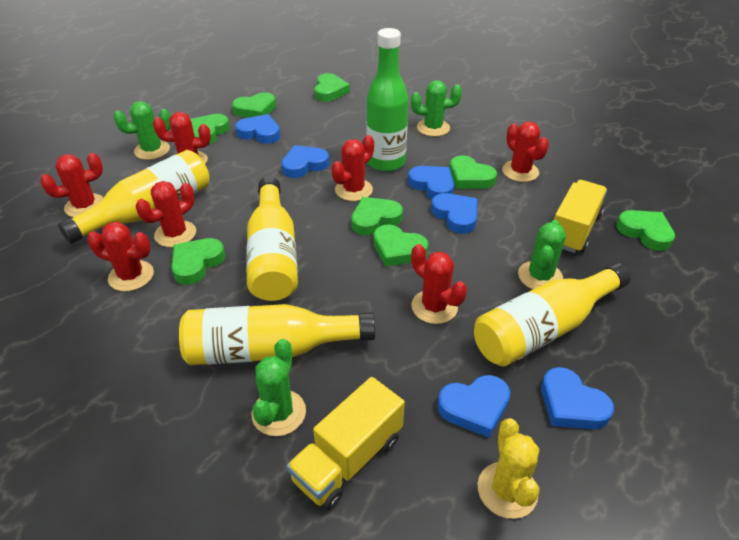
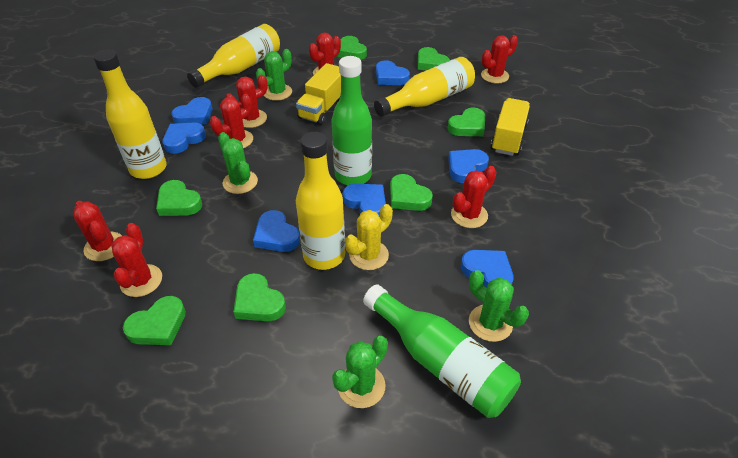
blue heart: 6 -> 7
green bottle: 1 -> 2
green heart: 8 -> 7

